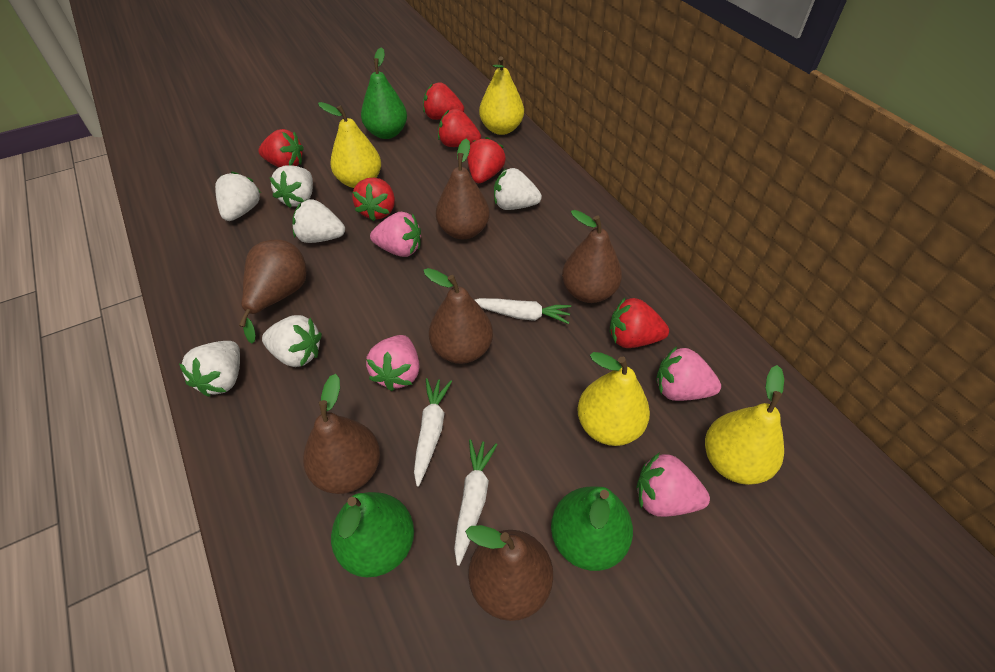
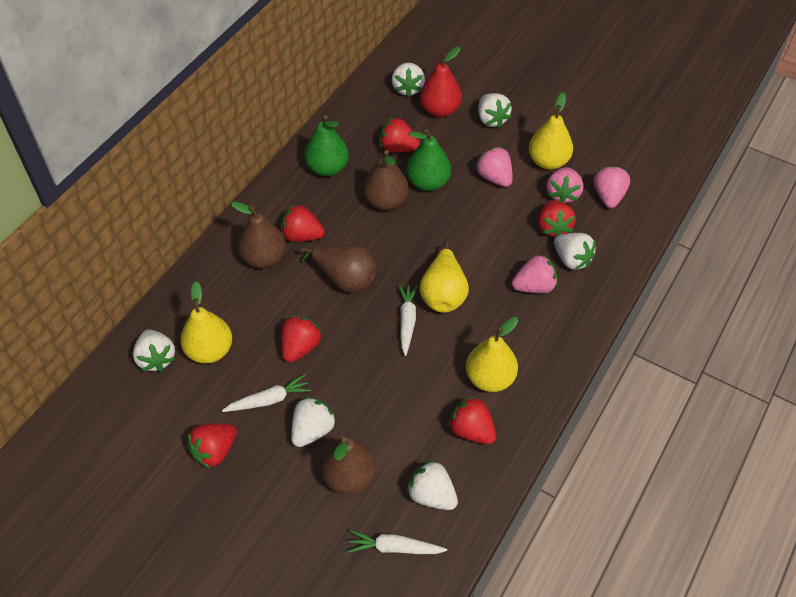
brown pear: 6 -> 4
green pear: 3 -> 2
red pear: 0 -> 1

